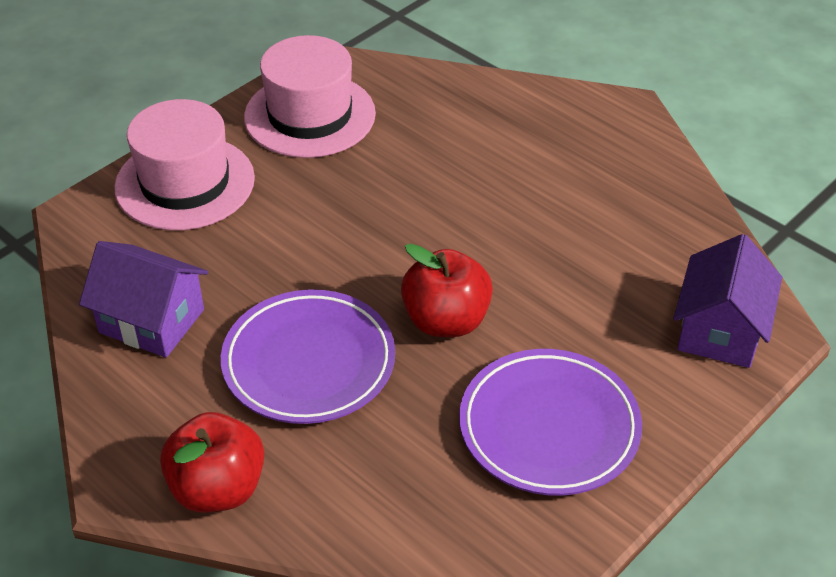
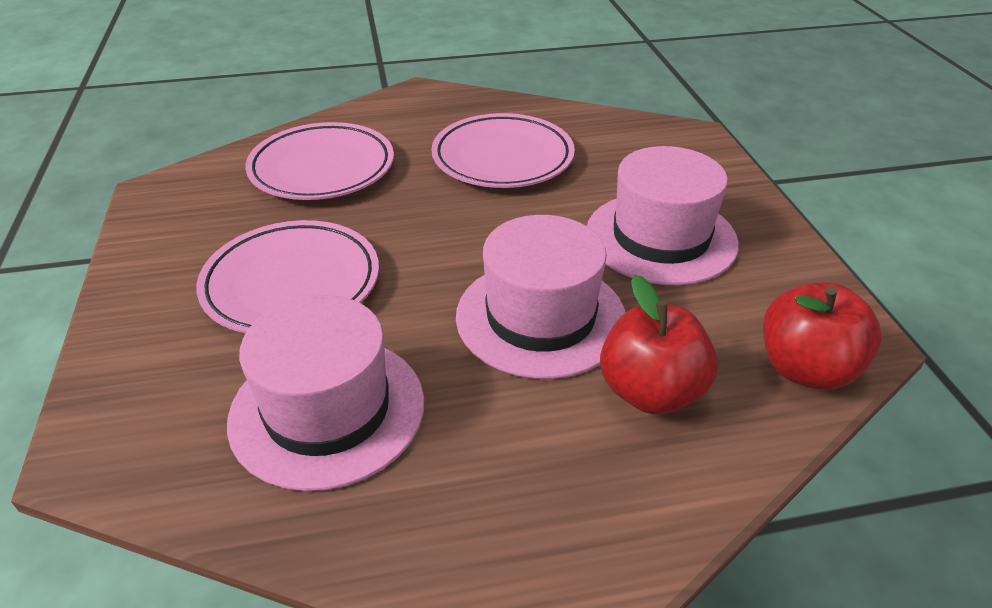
pink hat: 2 -> 3
pink plate: 0 -> 3
purple house: 2 -> 0
purple plate: 2 -> 0

